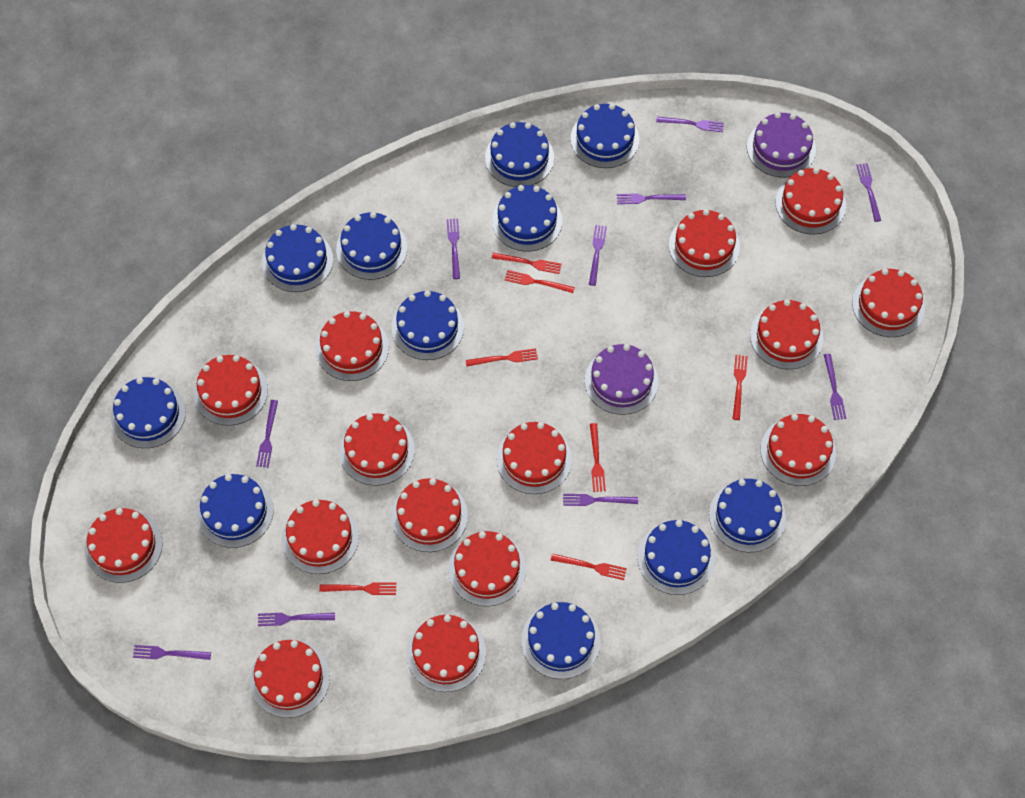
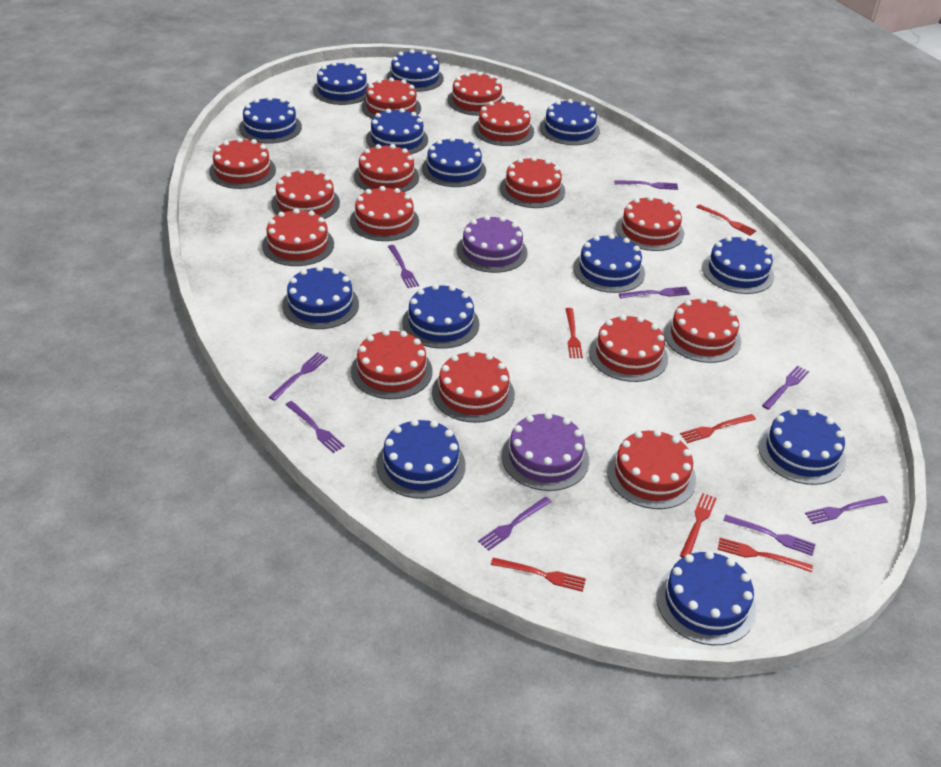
blue cake: 11 -> 13
purple fork: 10 -> 9
red fork: 7 -> 6

